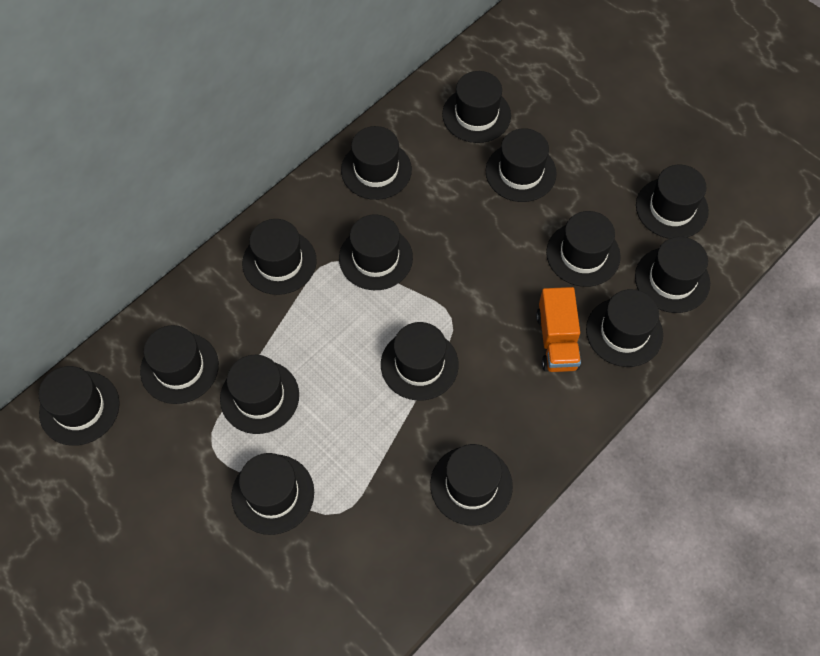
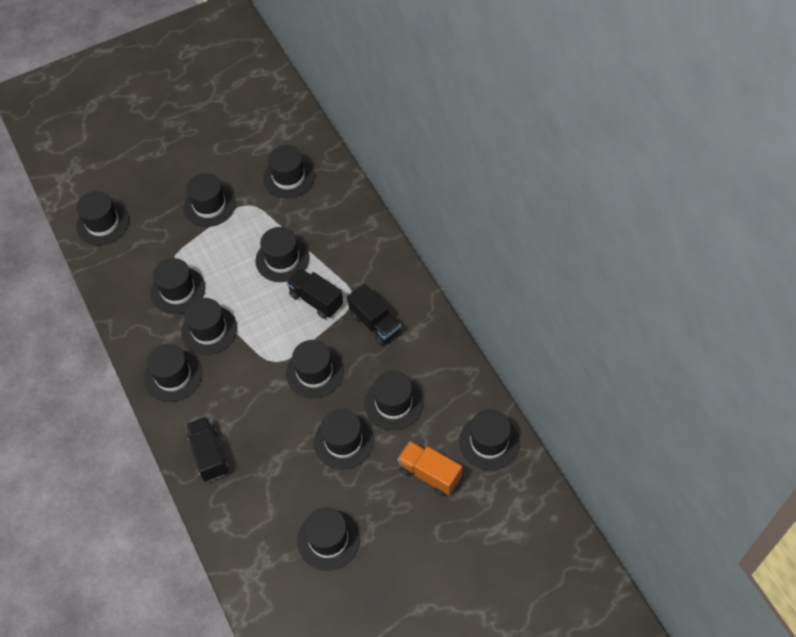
black hat: 15 -> 12
black truck: 0 -> 3

